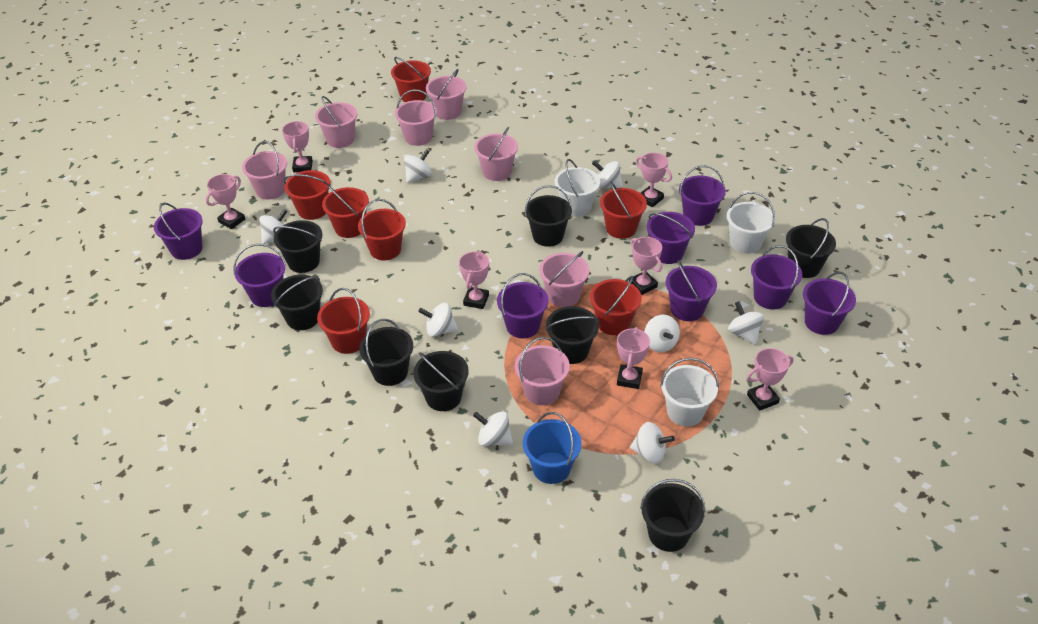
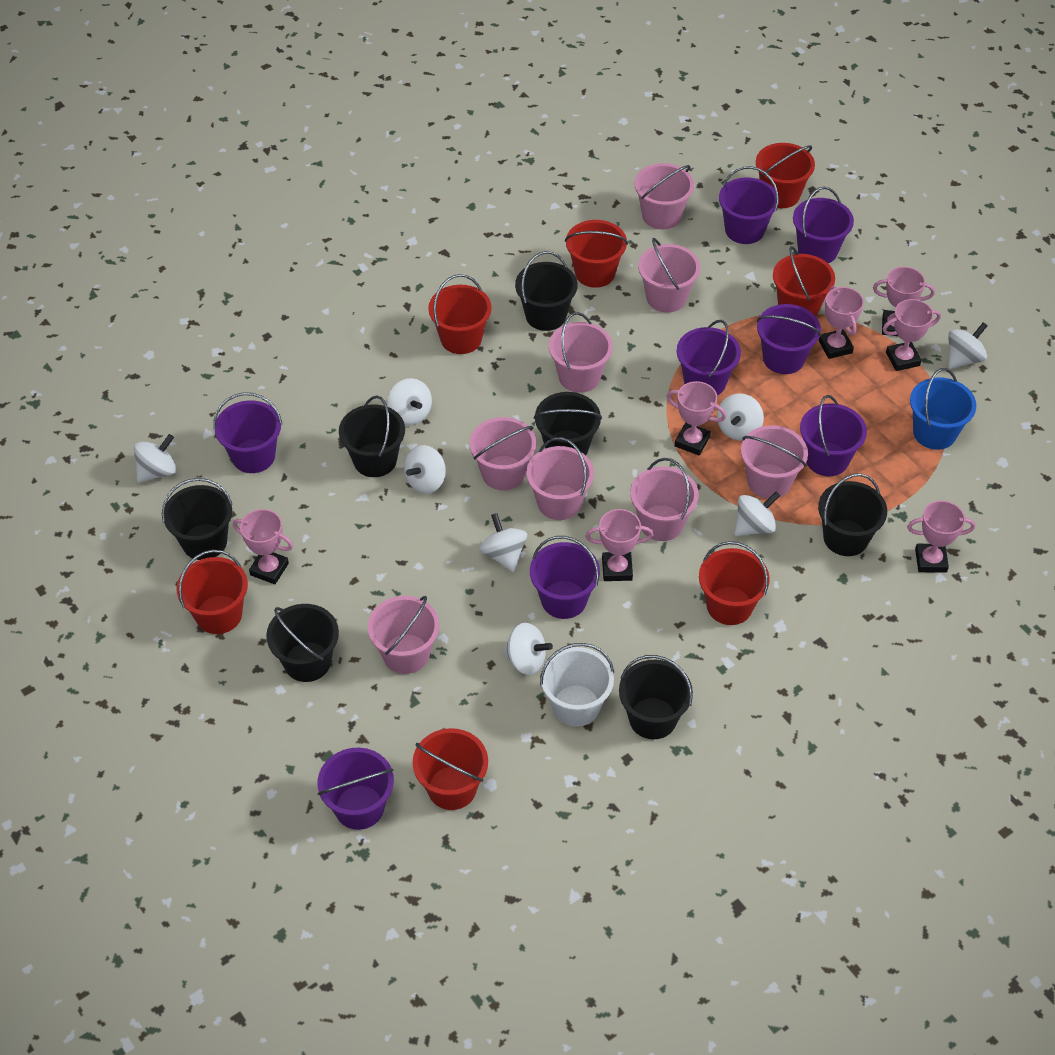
black bucket: 8 -> 7
pink bucket: 7 -> 8
white bucket: 3 -> 1

